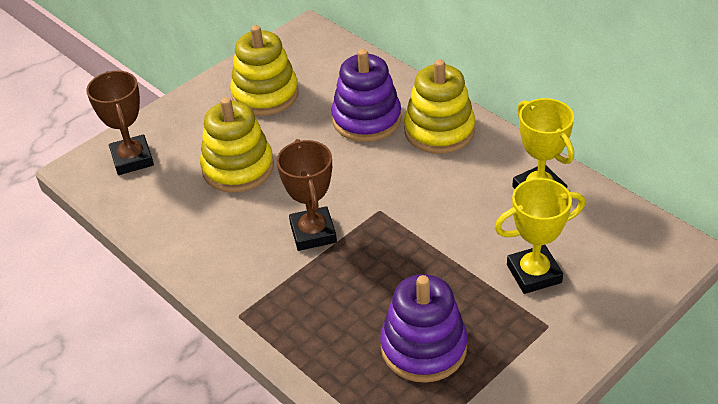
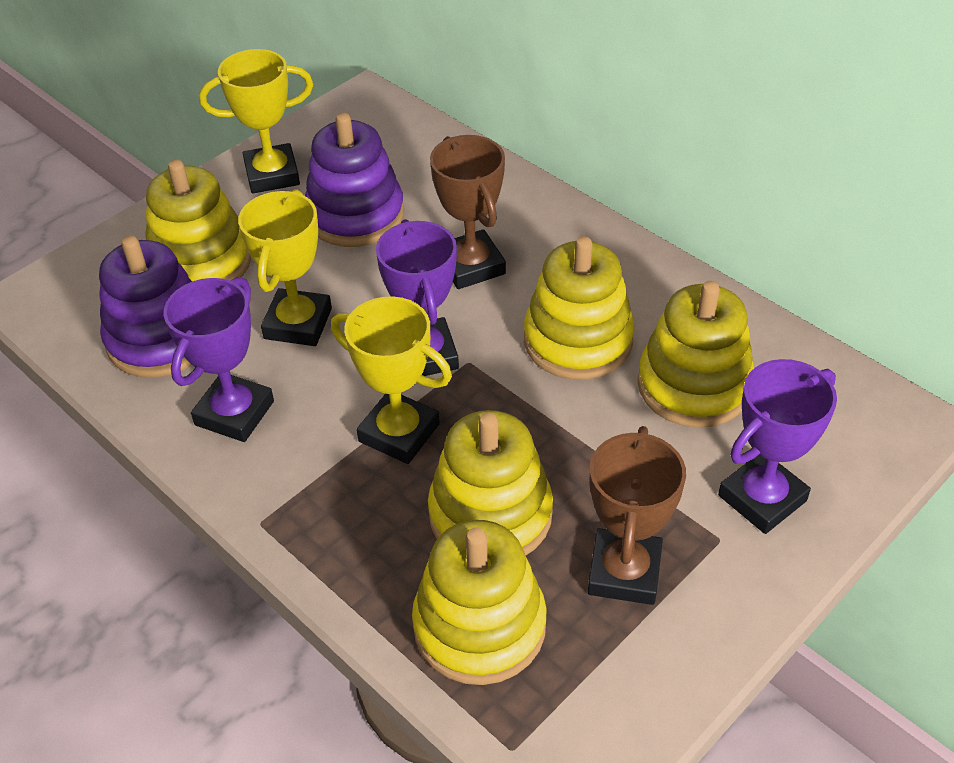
purple trophy: 0 -> 3
yellow stacking toy: 3 -> 5
yellow trophy: 2 -> 3

